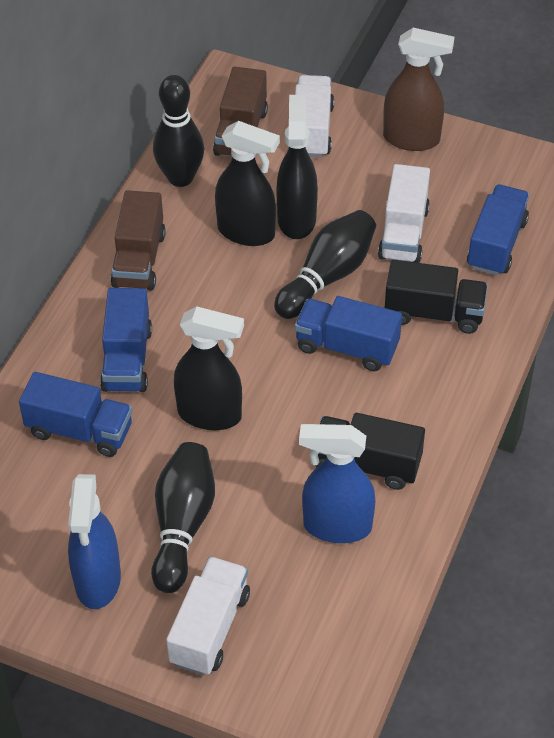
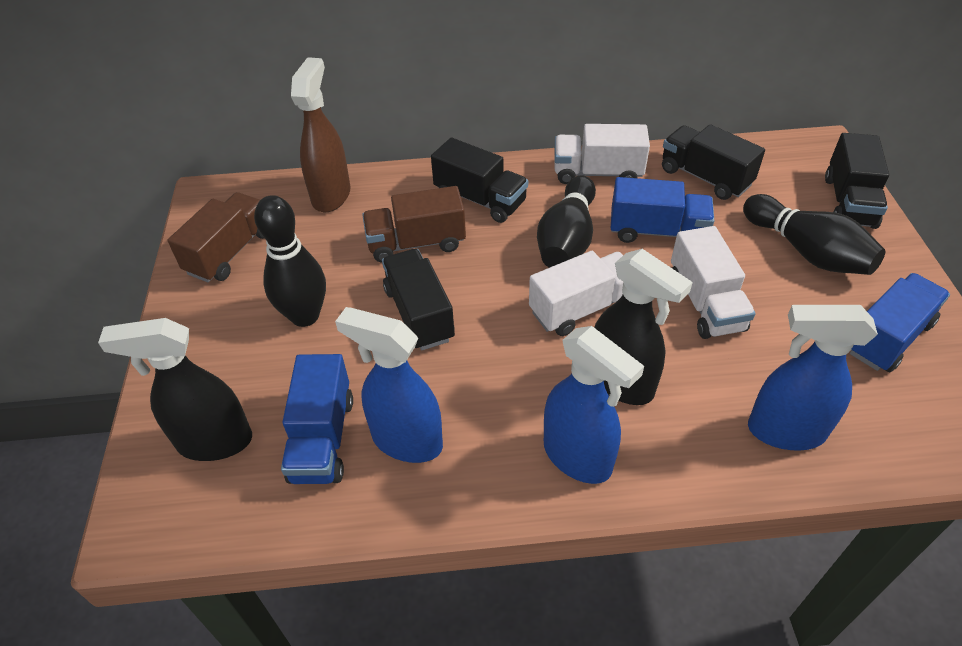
black spray bottle: 3 -> 2
black truck: 2 -> 4
blue spray bottle: 2 -> 3
blue truck: 4 -> 3

